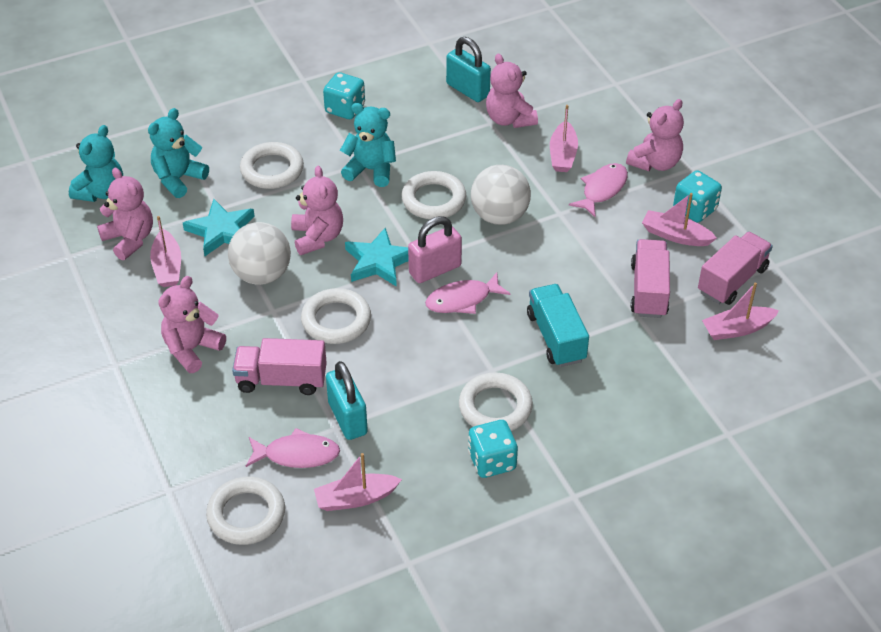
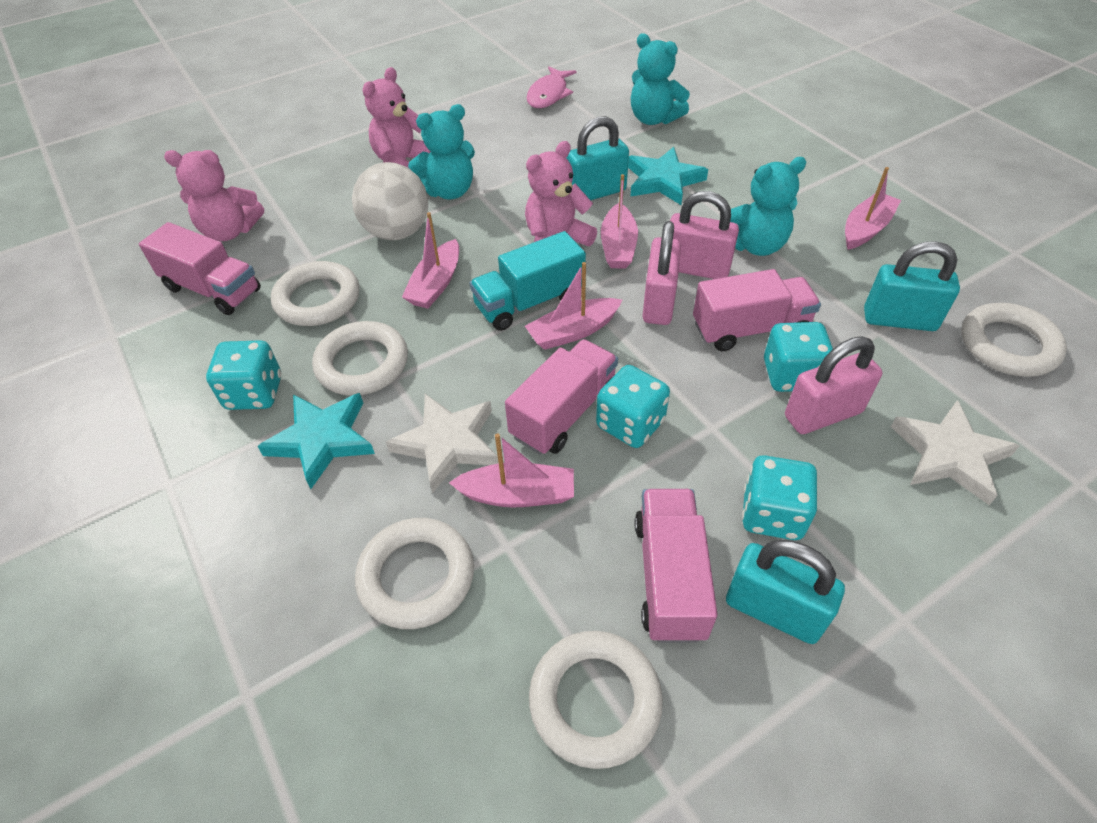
pink fish: 3 -> 1
pink padlock: 1 -> 3
pink teddy bear: 5 -> 3
pink truck: 3 -> 4
turquoise dice: 3 -> 4
turquoise padlock: 2 -> 3
white ball: 2 -> 1
white star: 0 -> 2

